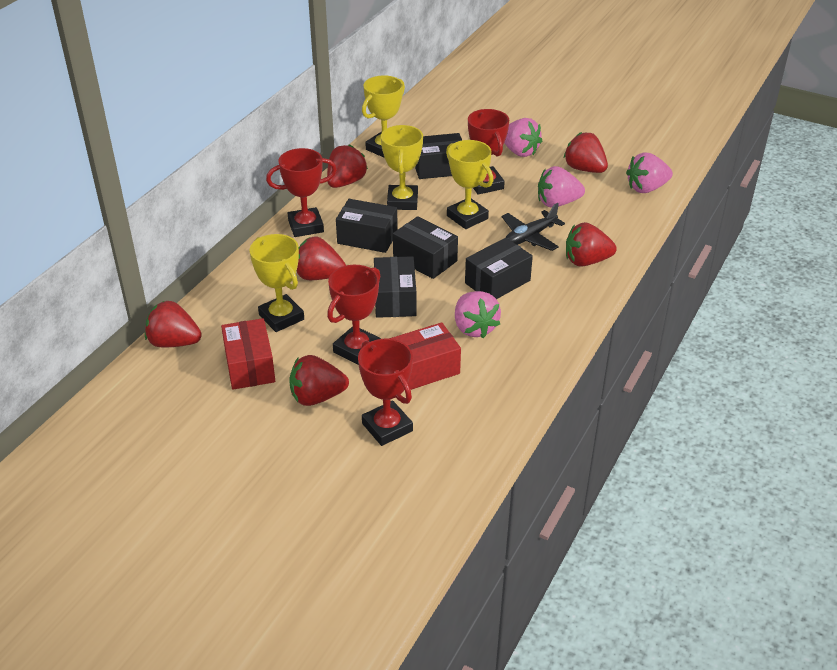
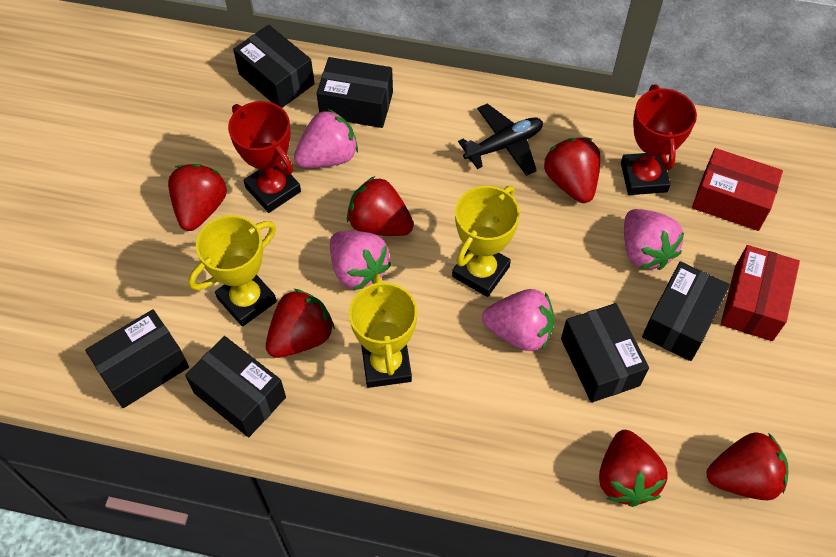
black box: 5 -> 6
red trophy: 4 -> 2
yellow trophy: 4 -> 3

